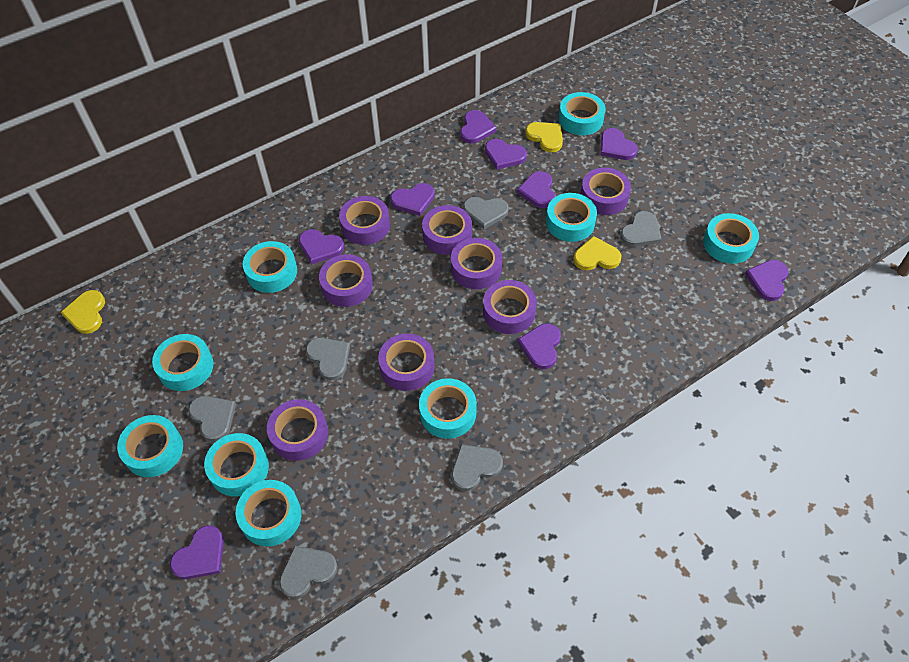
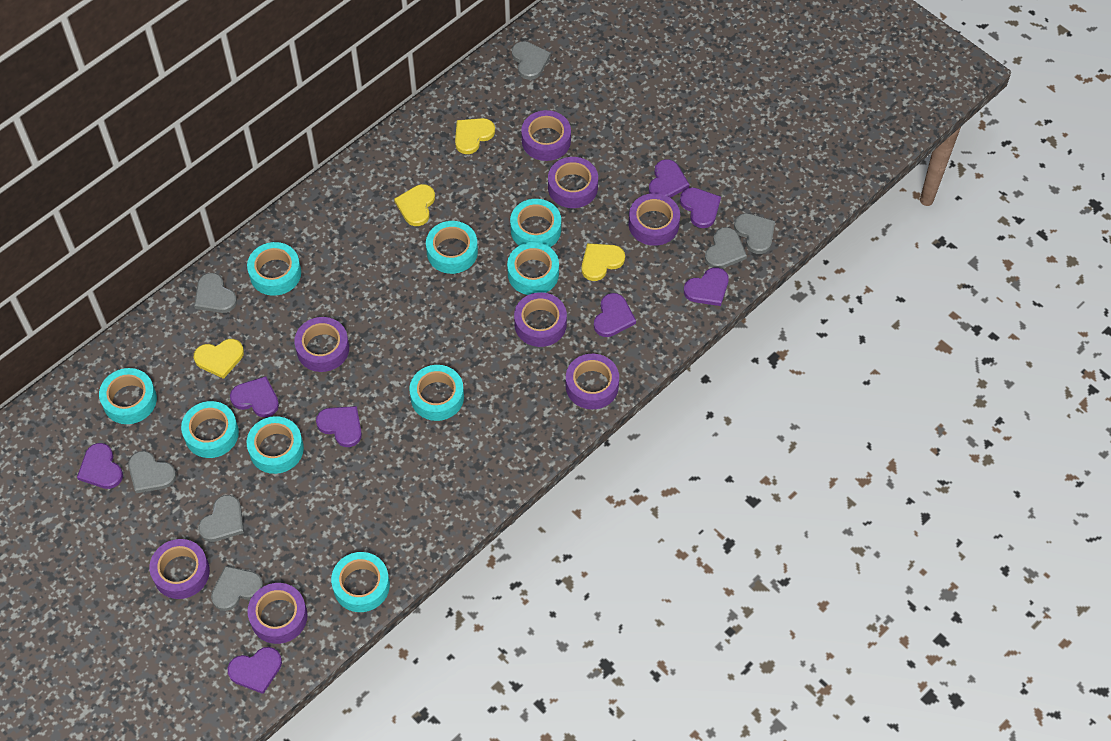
grey heart: 6 -> 7
purple heart: 9 -> 8
yellow heart: 3 -> 4

